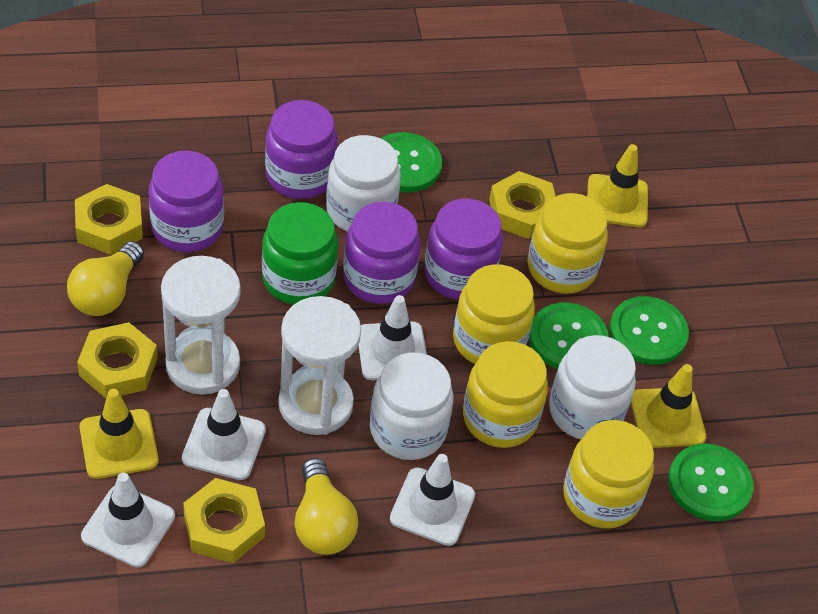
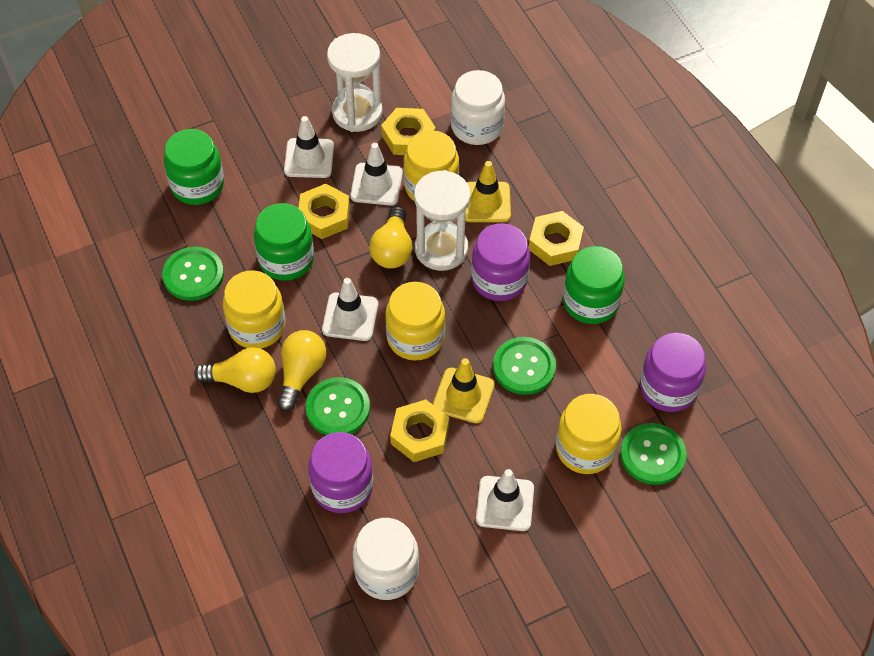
green jar: 1 -> 3
purple jar: 4 -> 3
white jar: 3 -> 2
yellow light bulb: 2 -> 3
yellow traffic cone: 3 -> 2

